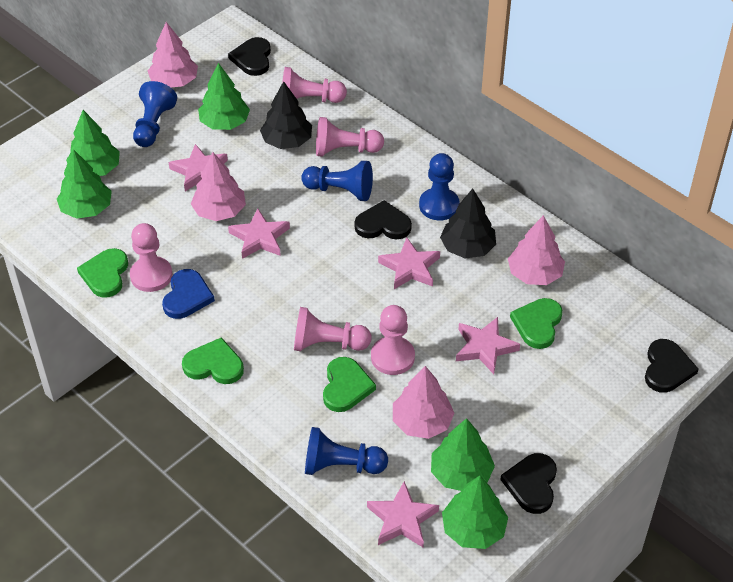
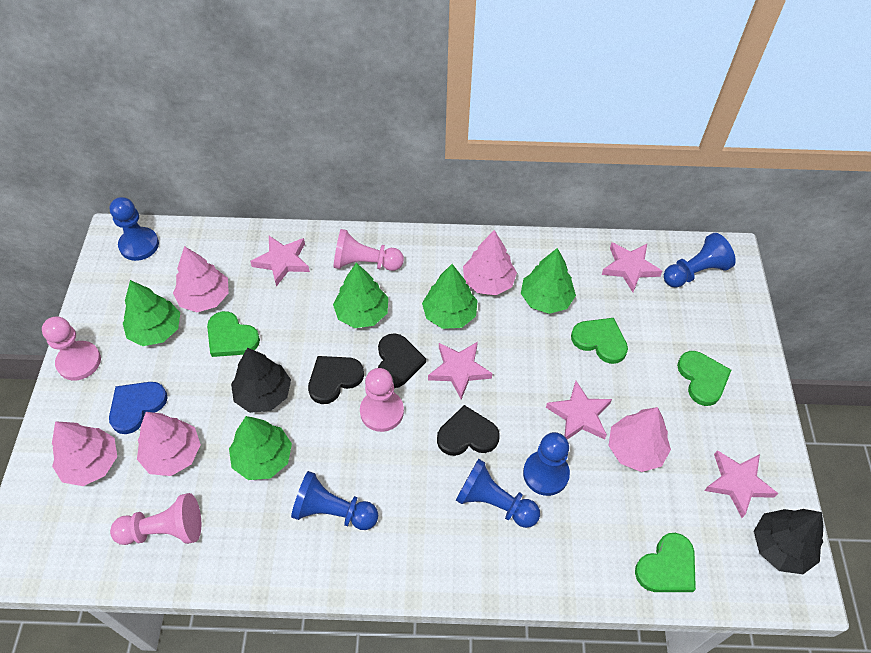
black heart: 4 -> 3
blue pawn: 4 -> 5
pink pawn: 5 -> 4
pink tree: 4 -> 5

